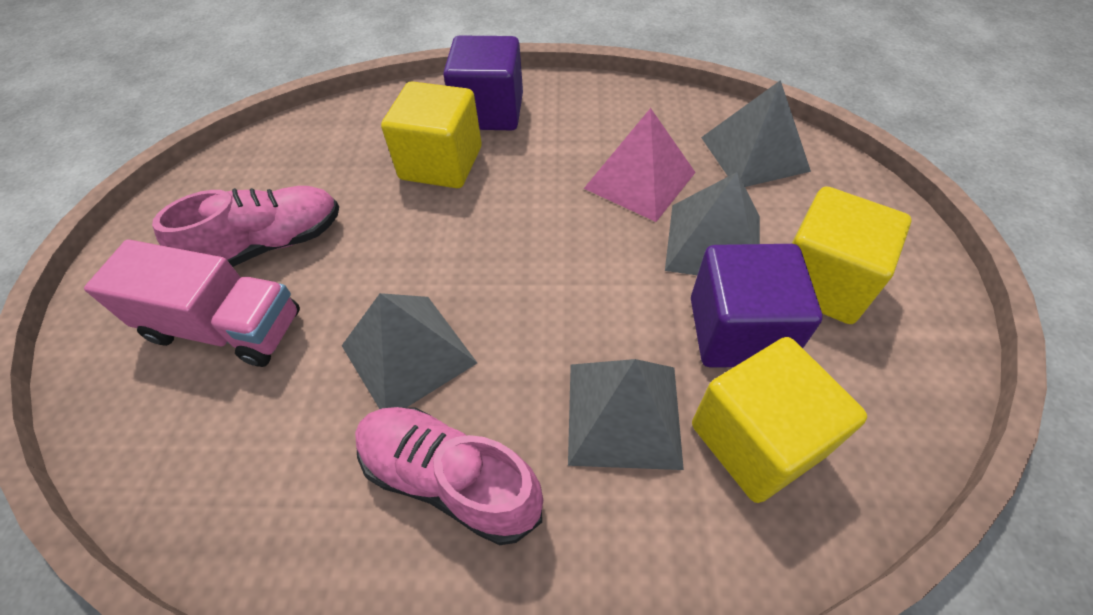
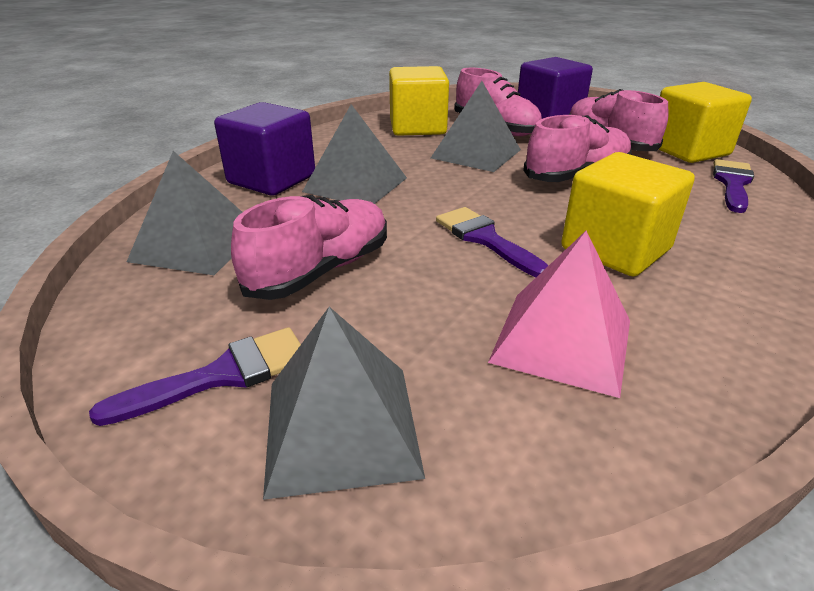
pink shoe: 2 -> 4
pink truck: 1 -> 0
purple brush: 0 -> 3

